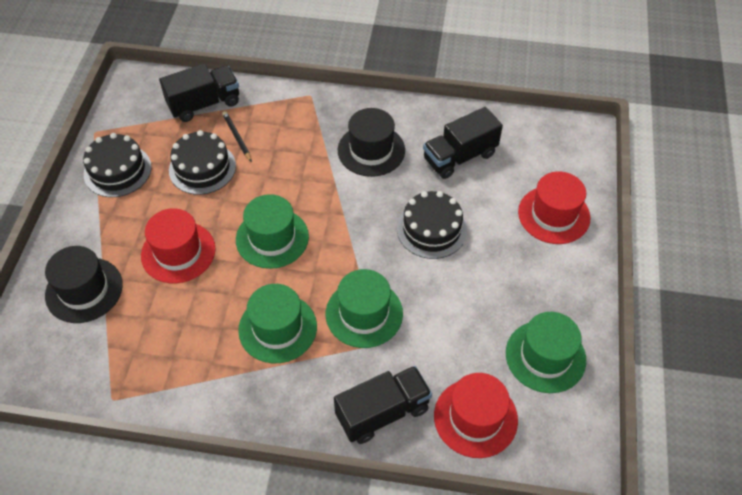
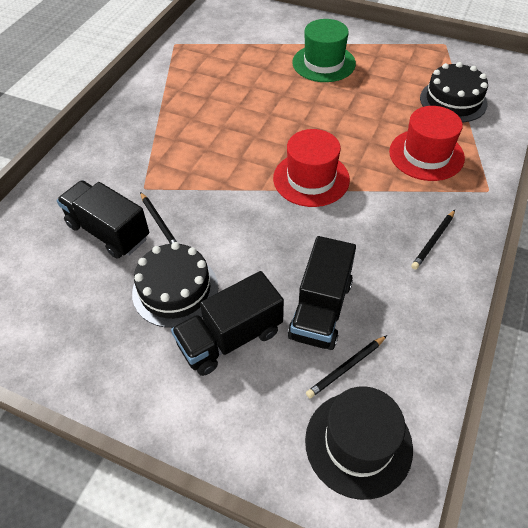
black cake: 3 -> 2
black hat: 2 -> 1
black pencil: 1 -> 3
green hat: 4 -> 1
red hat: 3 -> 2

